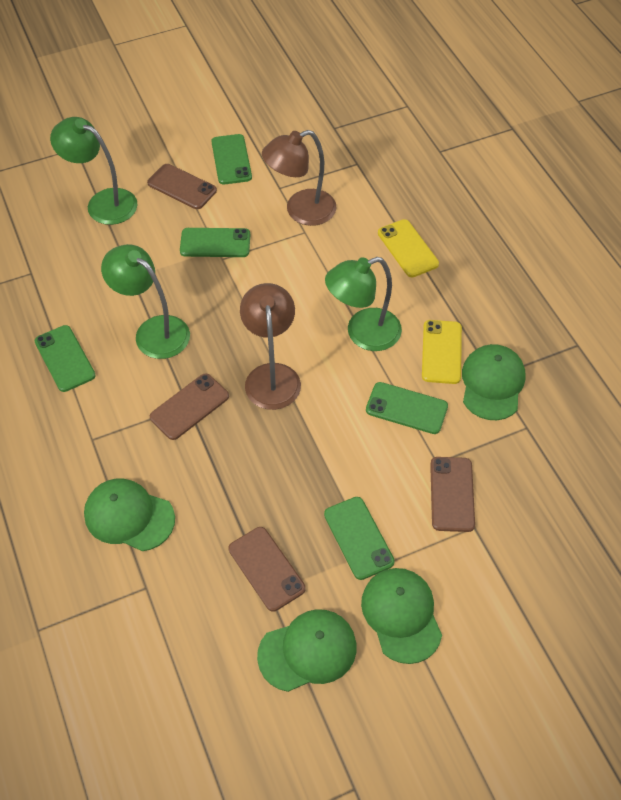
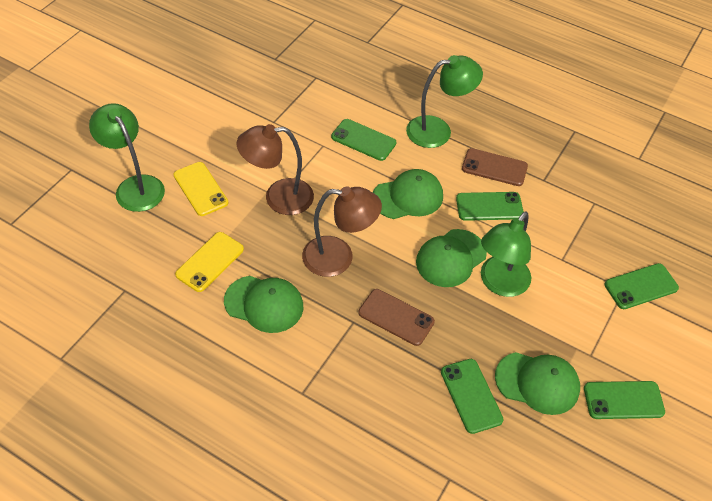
brown phone: 4 -> 2

